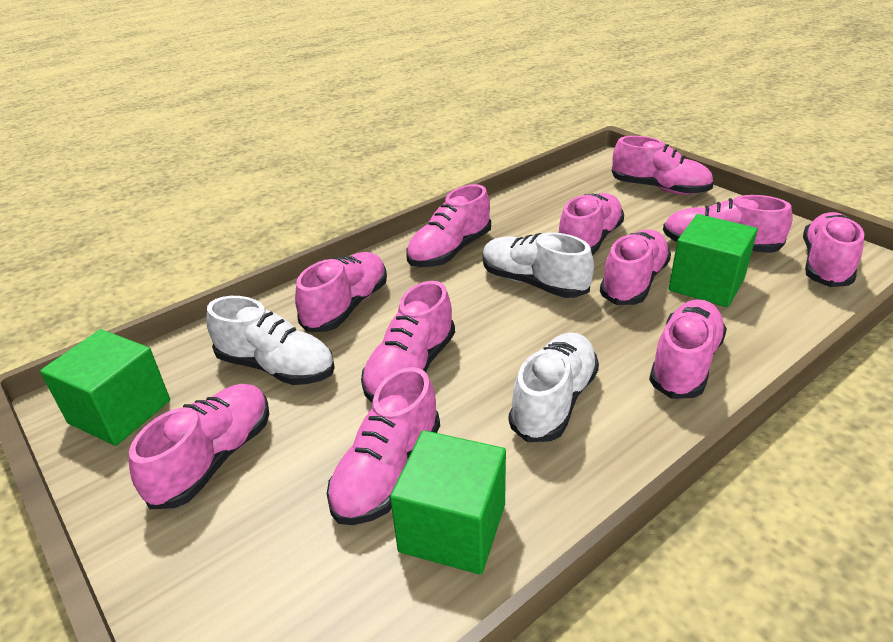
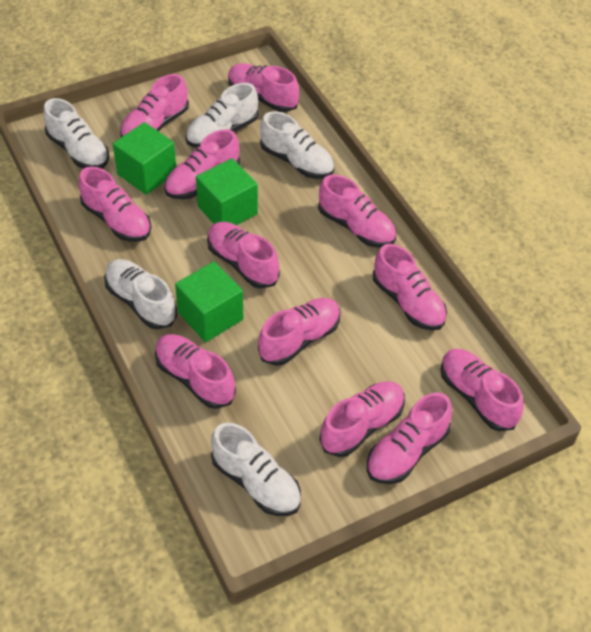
pink shoe: 11 -> 12
white shoe: 3 -> 5

